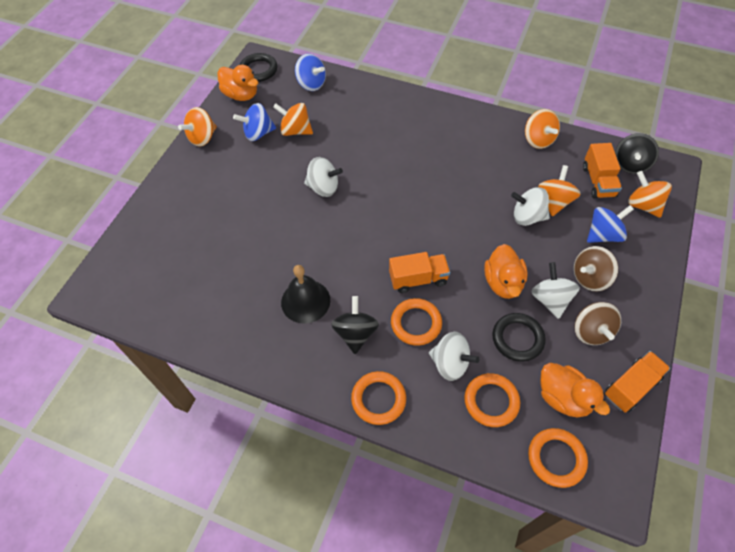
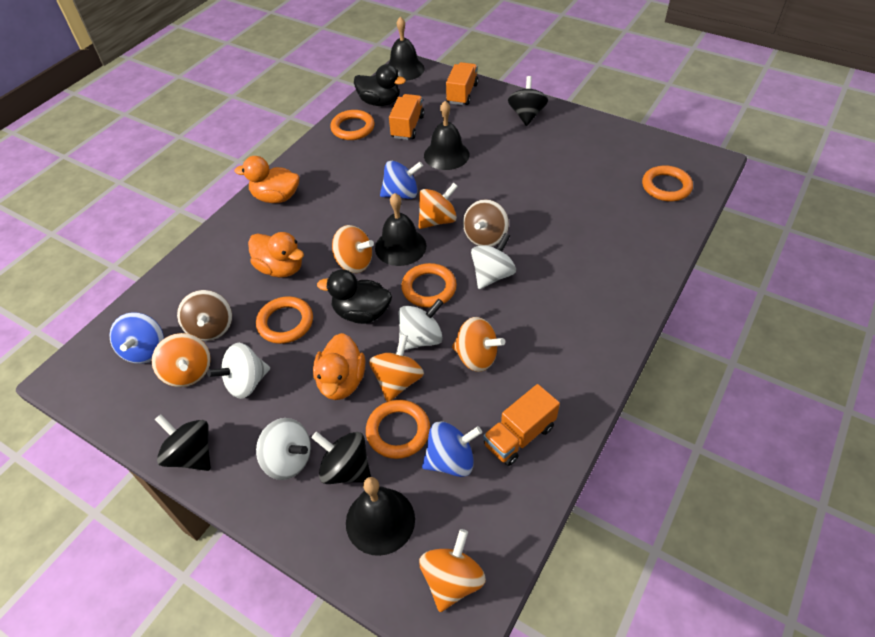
black bell: 1 -> 4
black duck: 0 -> 2
black ring: 2 -> 0
black spinning top: 2 -> 3
orange ring: 4 -> 5
orange spinning top: 5 -> 6

